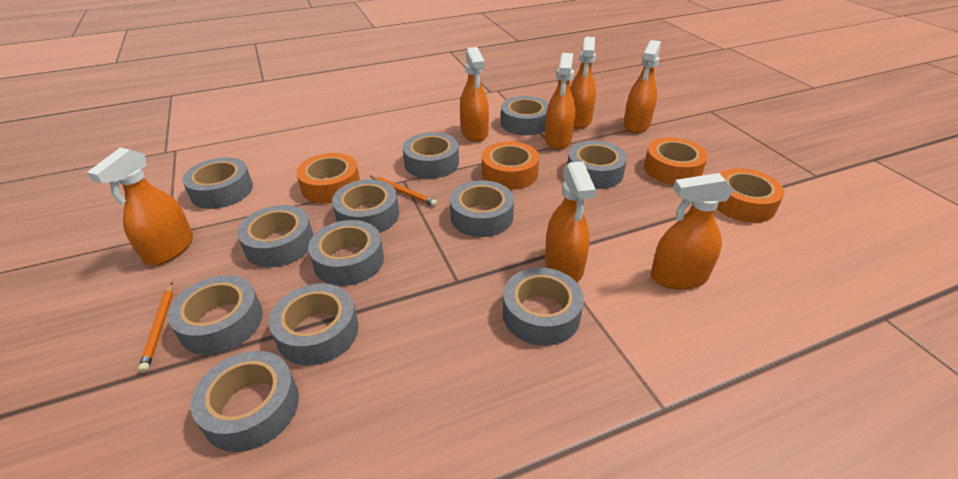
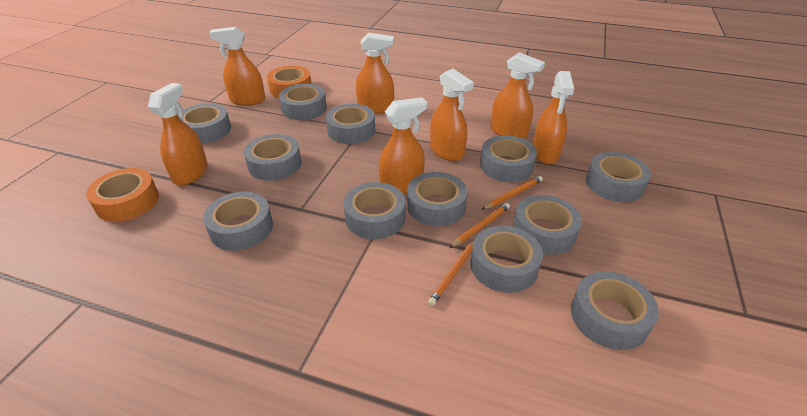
orange pencil: 2 -> 3
orange tape: 4 -> 2

